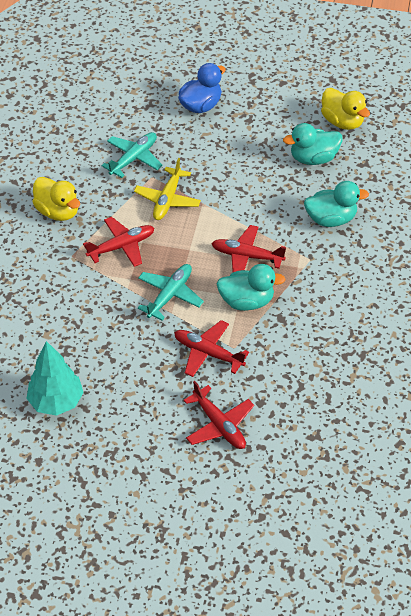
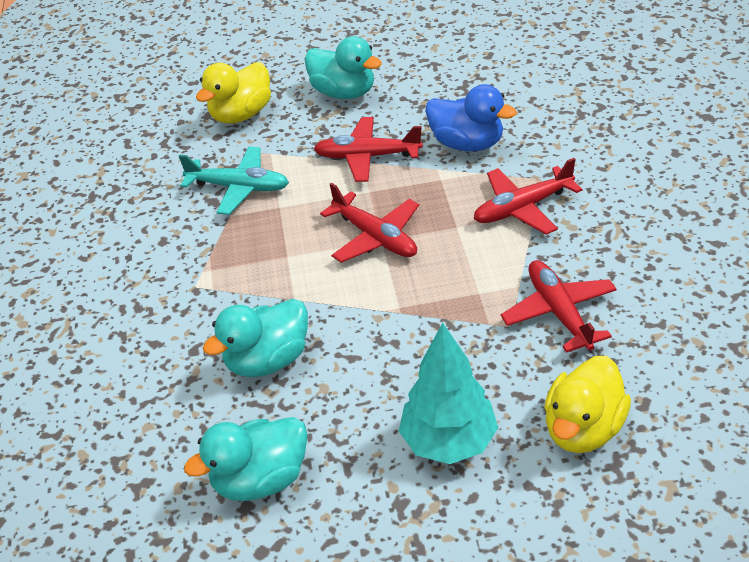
turquoise plane: 2 -> 1
yellow plane: 1 -> 0

